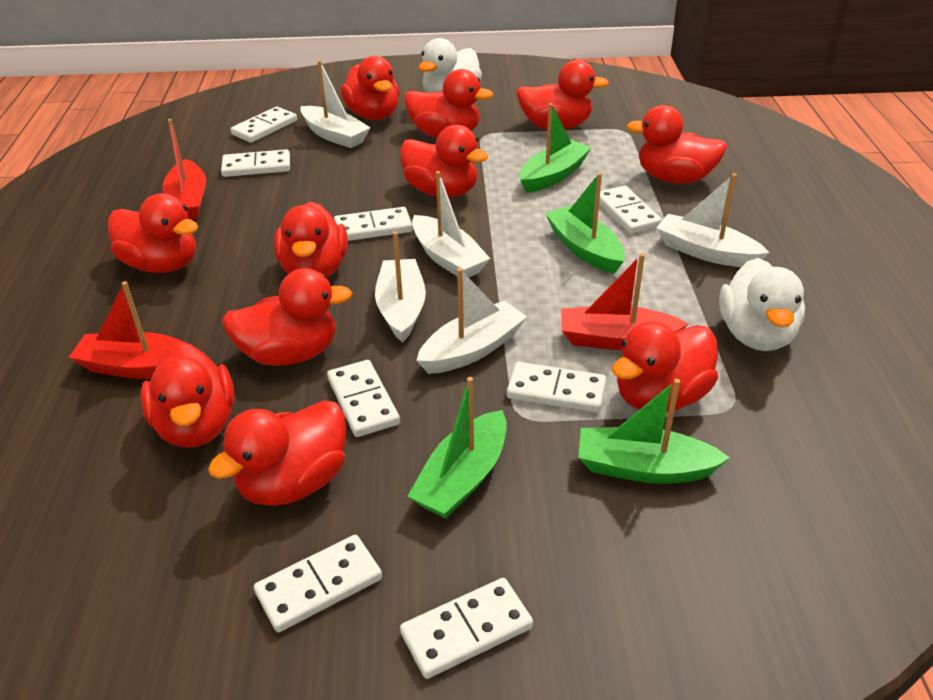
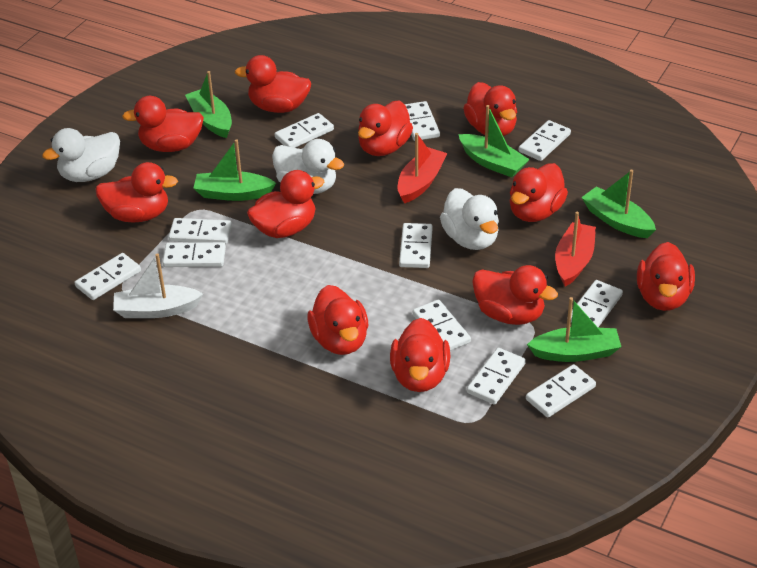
green boat: 4 -> 5
red boat: 3 -> 2
white boat: 5 -> 1
white domino: 8 -> 11
white duck: 2 -> 3

